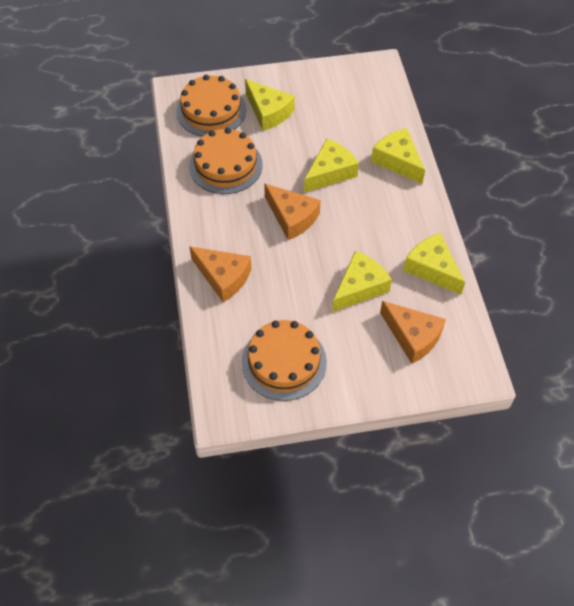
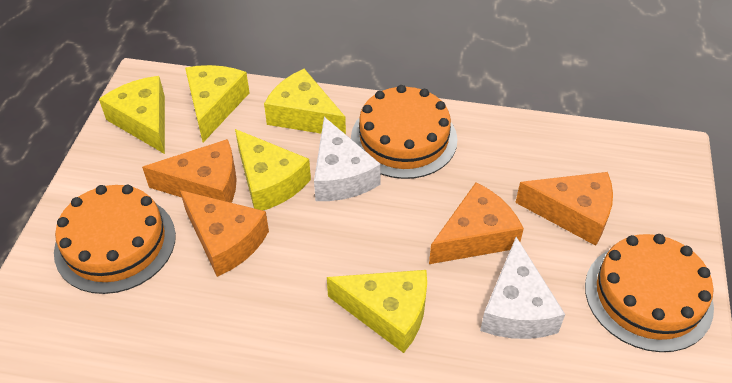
orange cheese: 3 -> 4
white cheese: 0 -> 2

